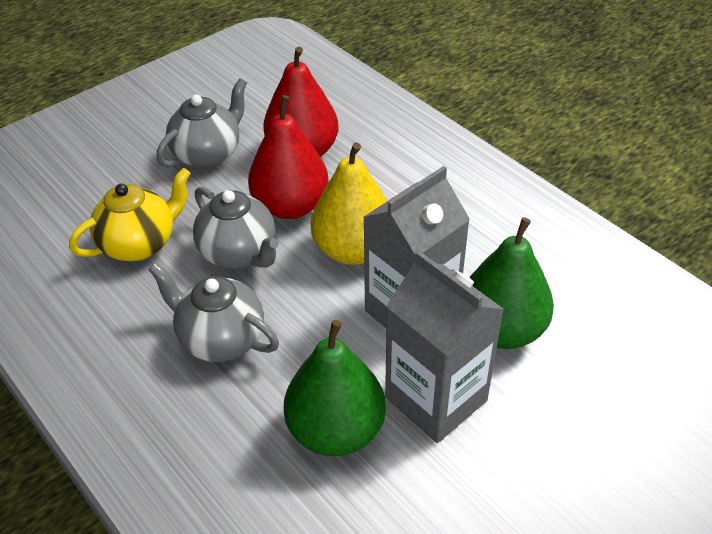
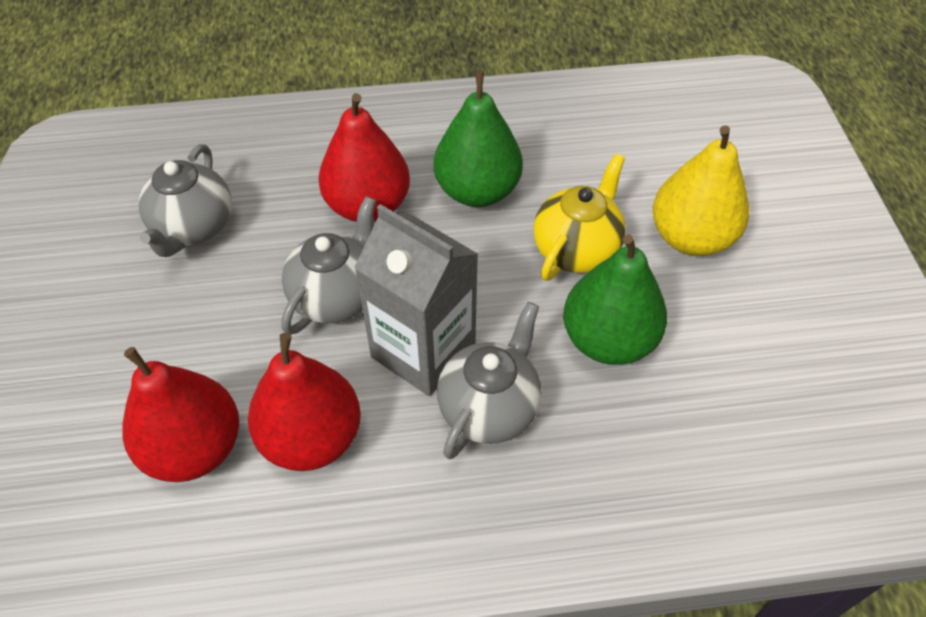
grey carton: 2 -> 1
red pear: 2 -> 3

